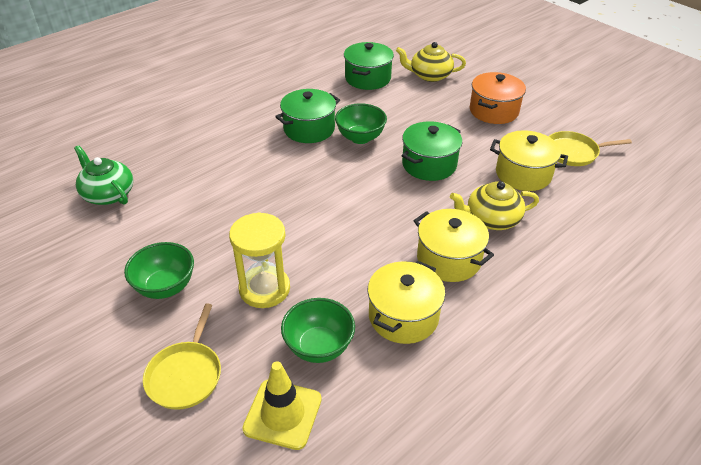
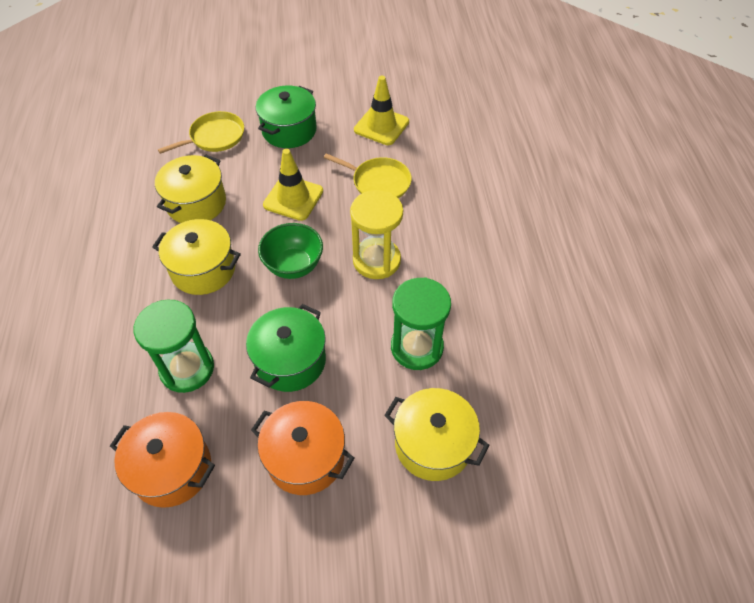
green bowl: 3 -> 1
green hourglass: 0 -> 2
green pot: 3 -> 2
green teapot: 1 -> 0
orange pot: 1 -> 2
yellow teapot: 2 -> 0
yellow traffic cone: 1 -> 2

